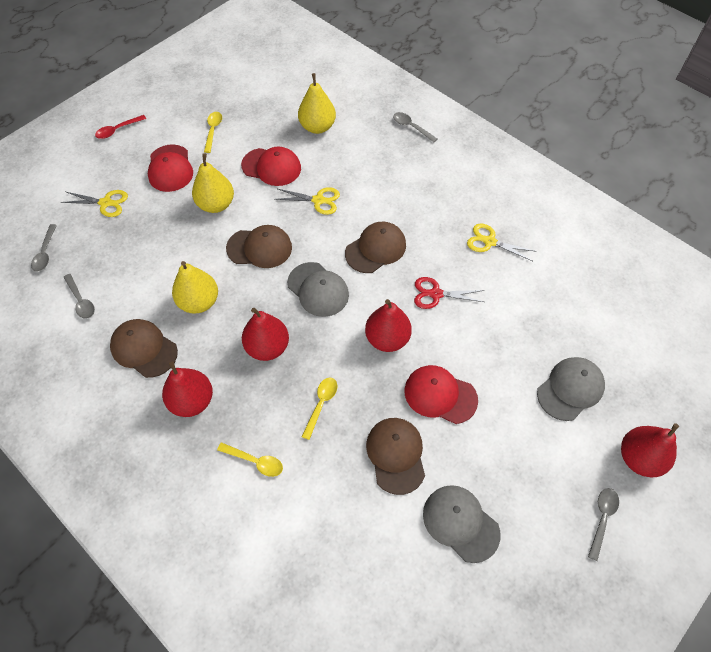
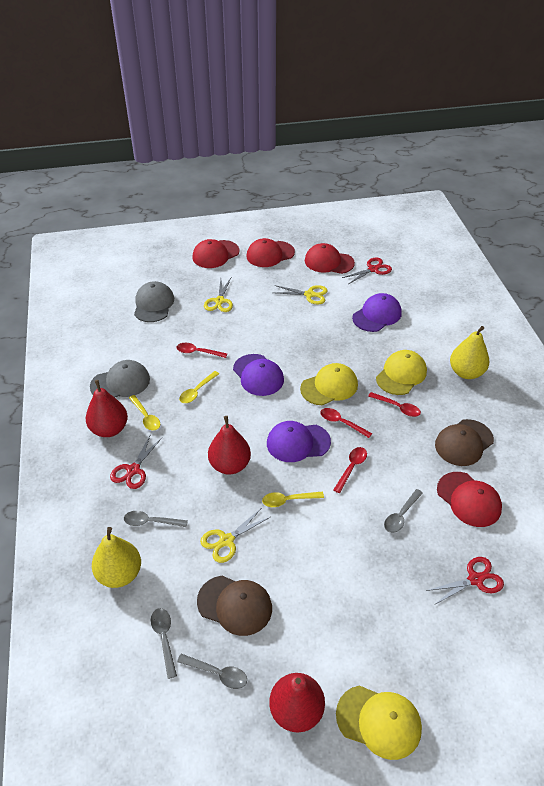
brown cap: 4 -> 2
grey cap: 3 -> 2
purple cap: 0 -> 3
red cap: 3 -> 4
red pear: 4 -> 3
red scissors: 1 -> 3
red spoon: 1 -> 4
yellow cap: 0 -> 3
yellow pear: 3 -> 2

